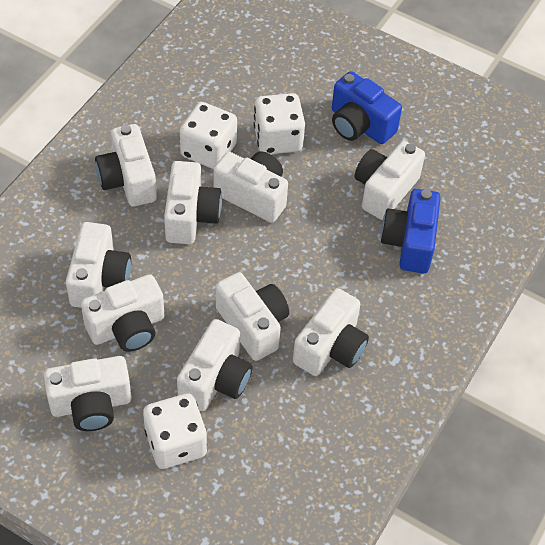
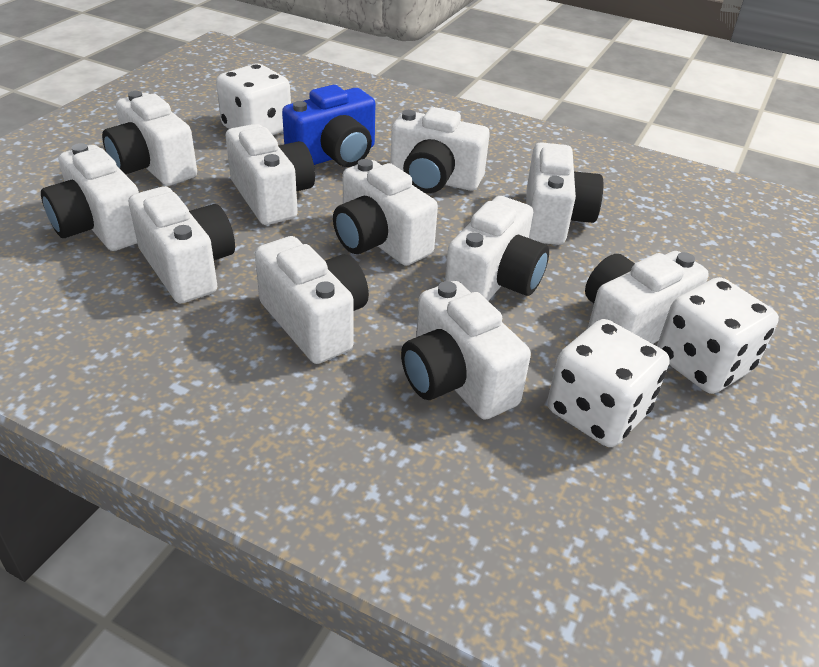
blue camera: 2 -> 1
white camera: 10 -> 11

